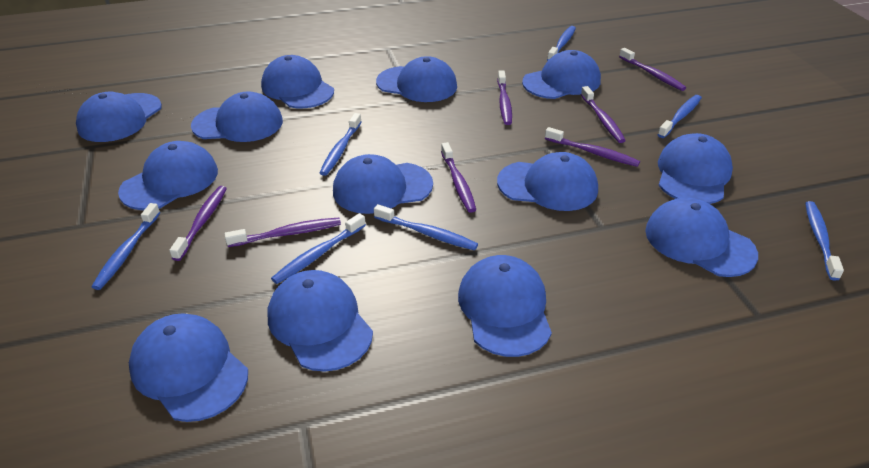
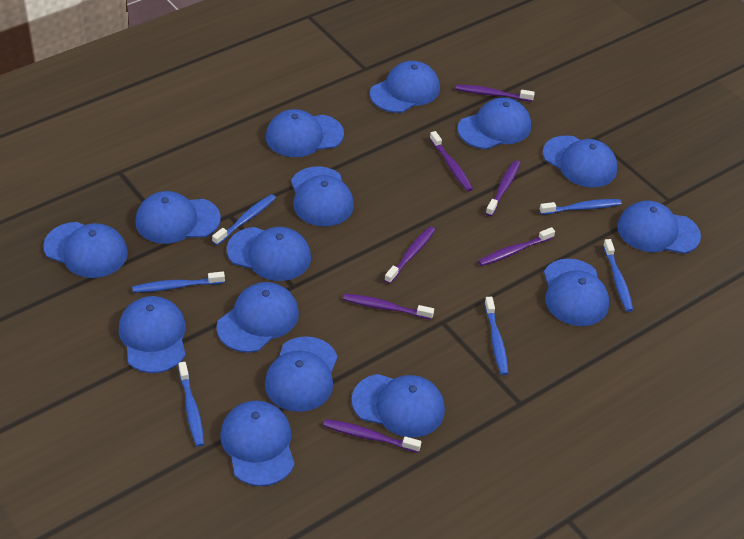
blue cap: 13 -> 15
blue toothbrush: 7 -> 6

